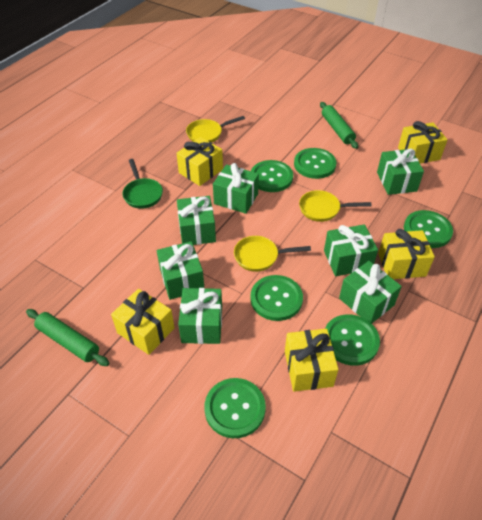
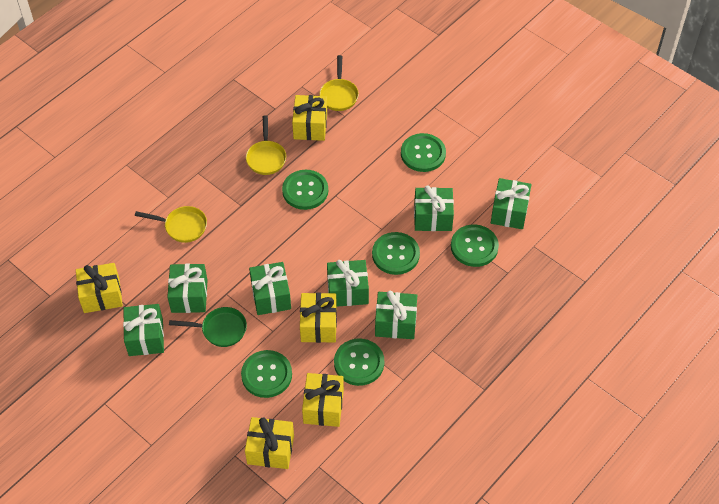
green rolling pin: 2 -> 0

